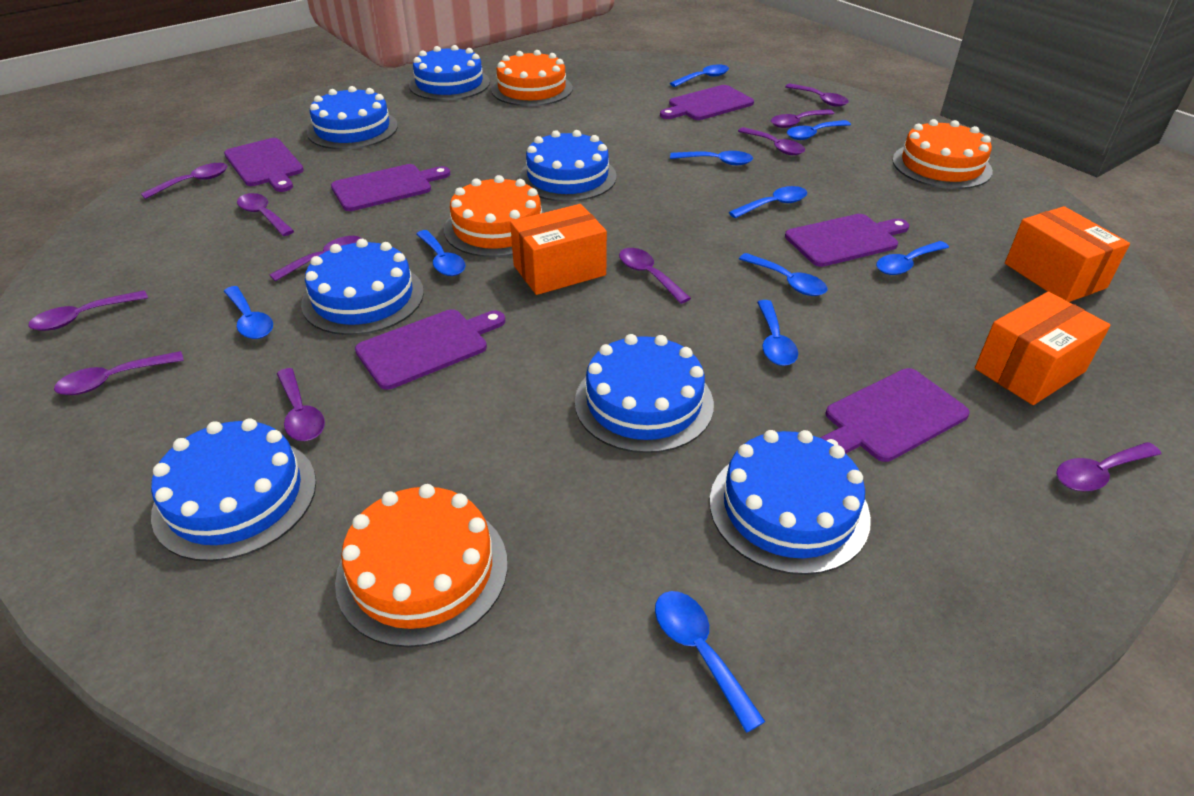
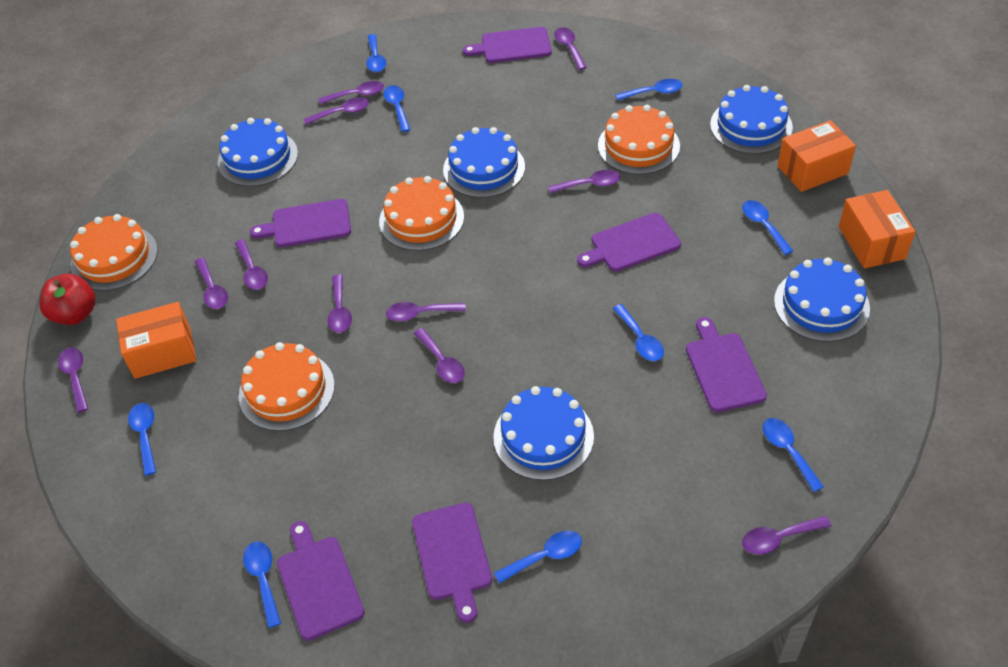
blue cake: 7 -> 5
blue spoon: 10 -> 9
red apple: 0 -> 1

